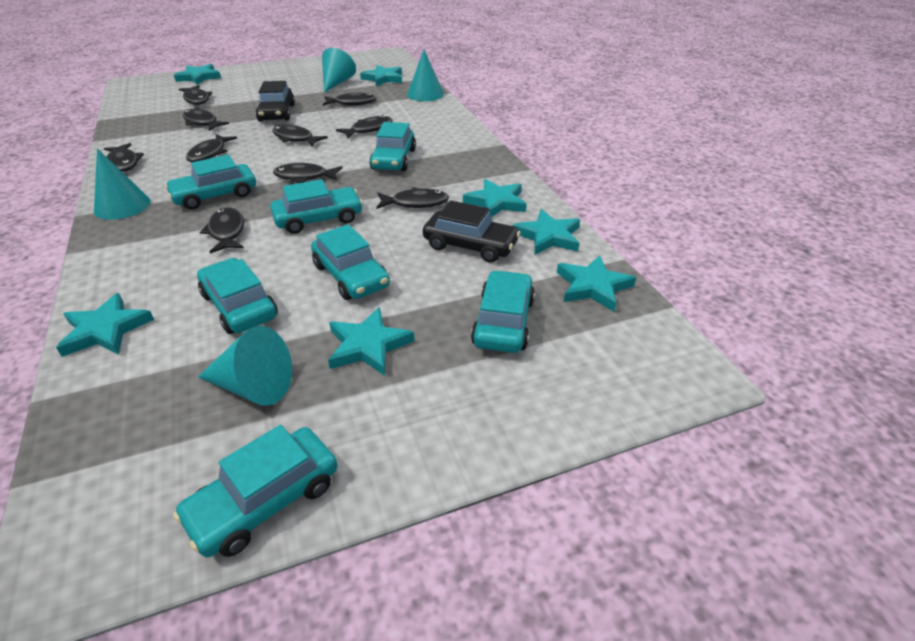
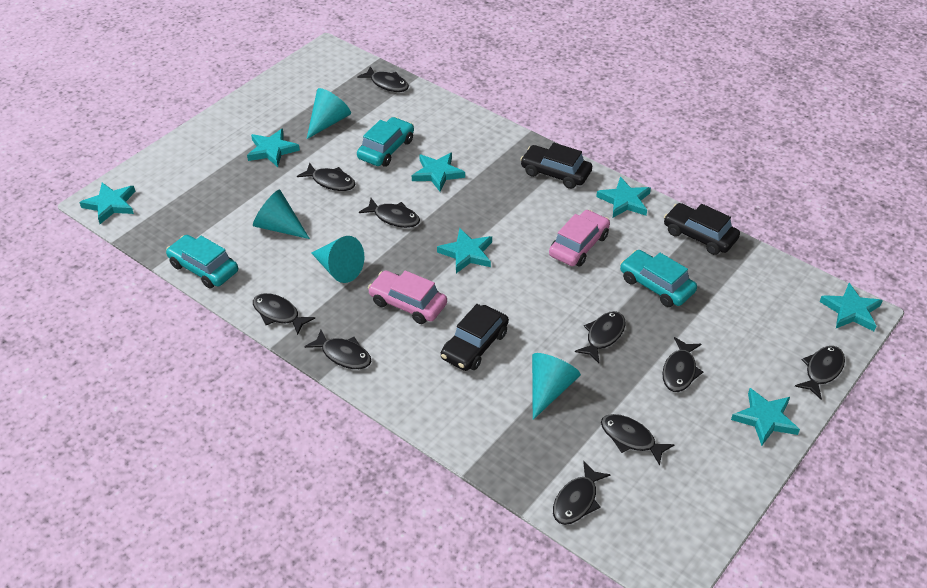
black car: 2 -> 3
pink car: 0 -> 2
turquoise car: 7 -> 3

